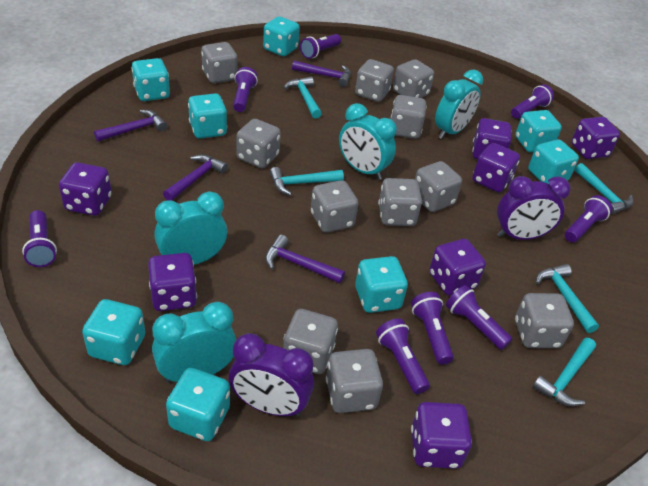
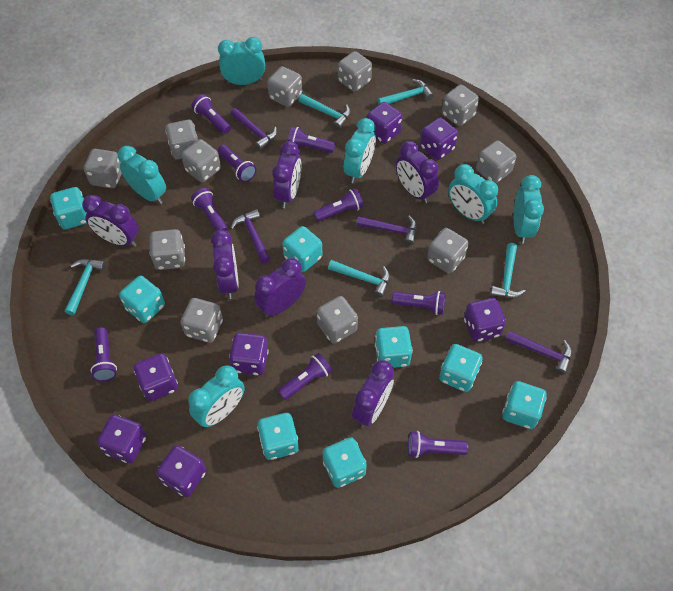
purple clock: 2 -> 6
purple flashlight: 8 -> 9
turquoise clock: 4 -> 6

